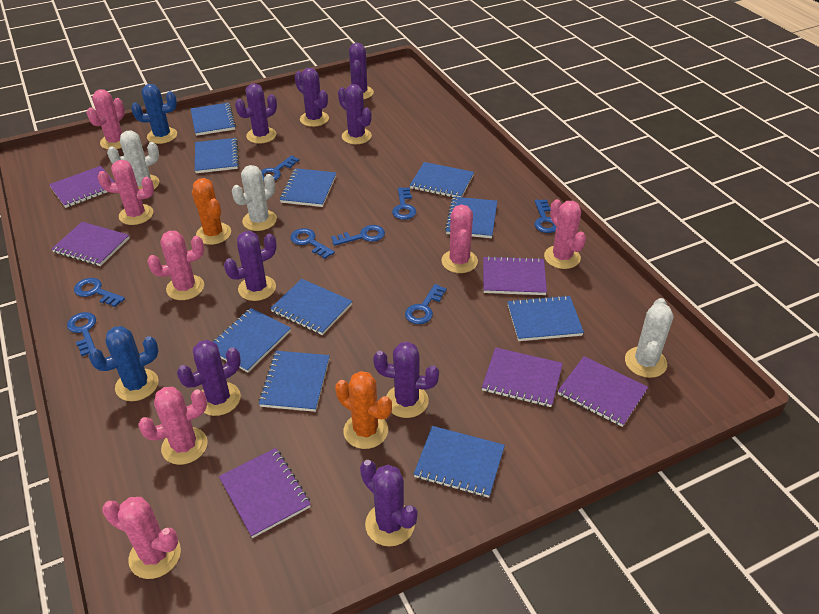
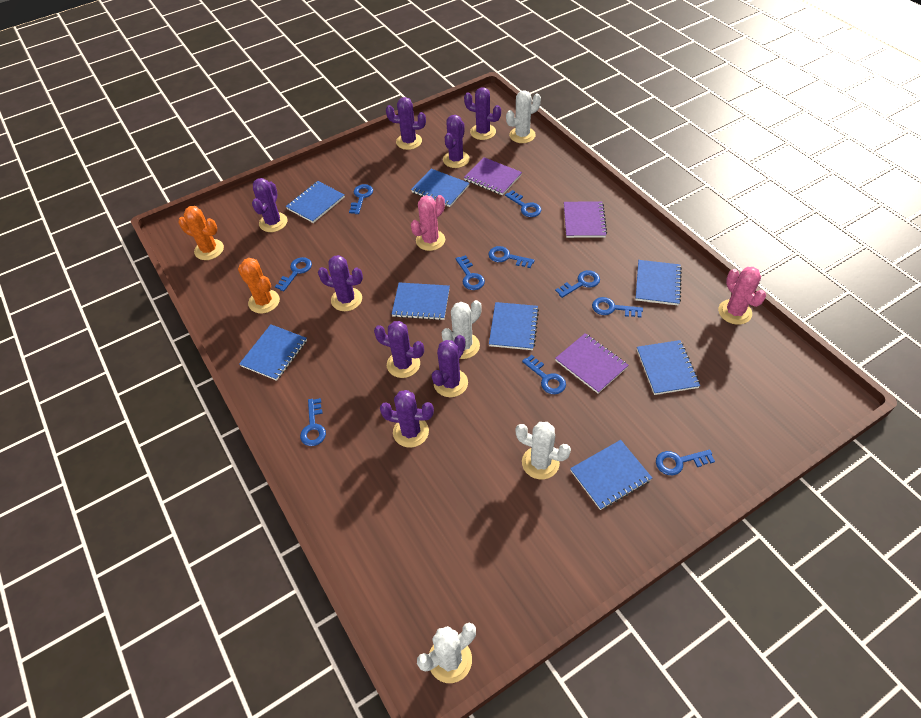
blue cactus: 2 -> 0
blue key: 8 -> 10
blue notebook: 10 -> 8
pink cactus: 7 -> 2
purple notebook: 6 -> 3
white cactus: 3 -> 4

